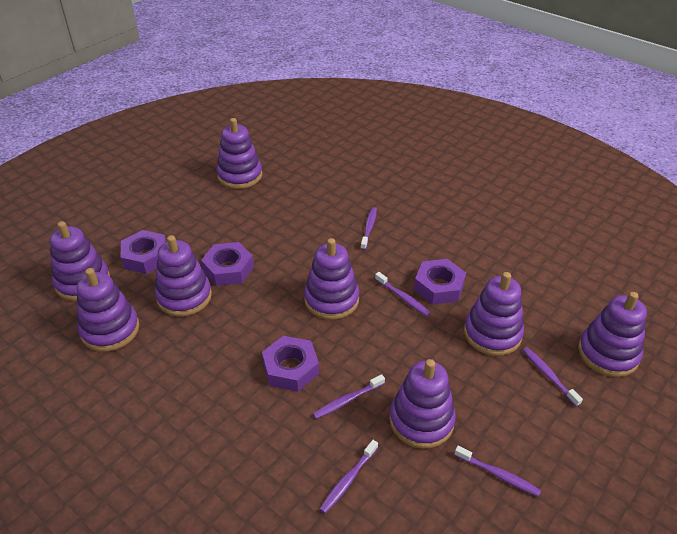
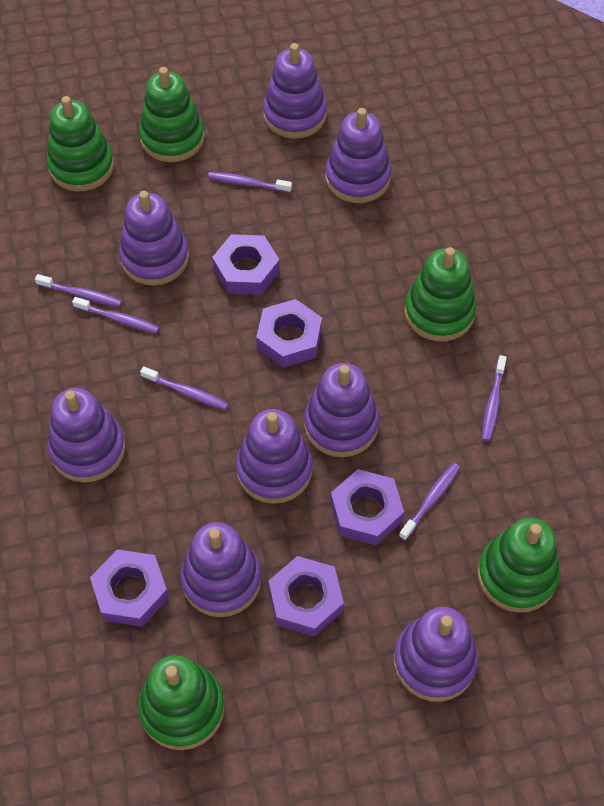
green stacking toy: 0 -> 5
purple nut: 4 -> 5

